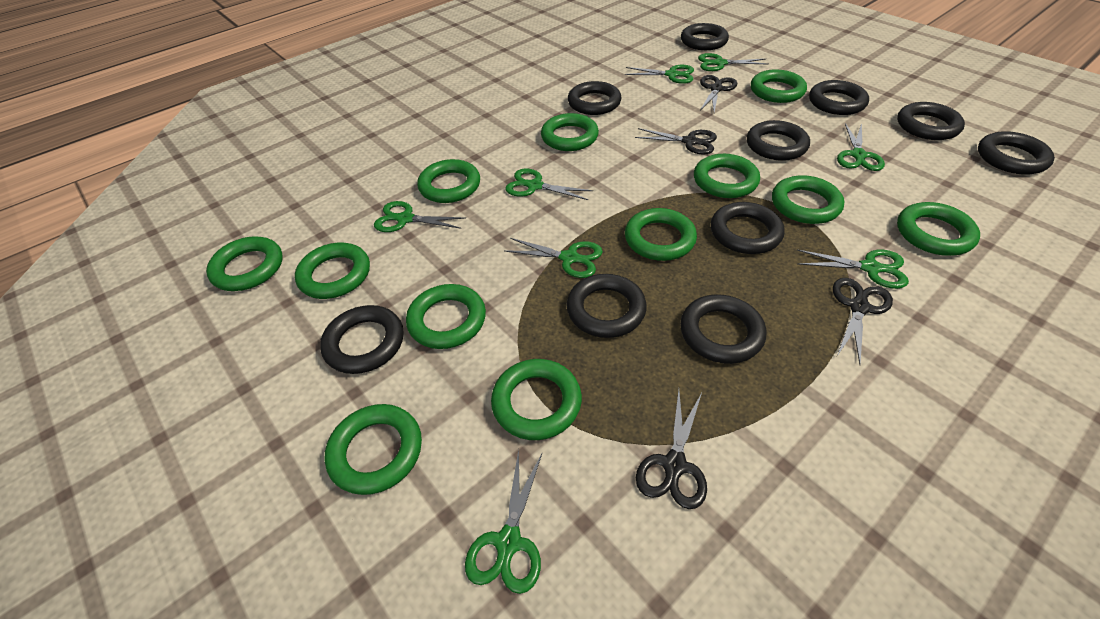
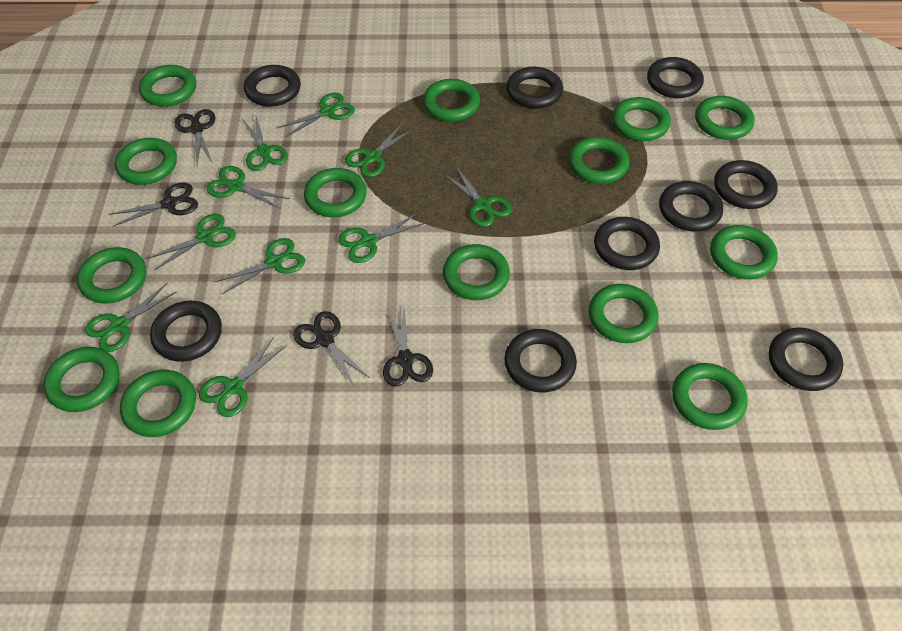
black ring: 10 -> 9
green ring: 12 -> 14
green scissors: 8 -> 10

